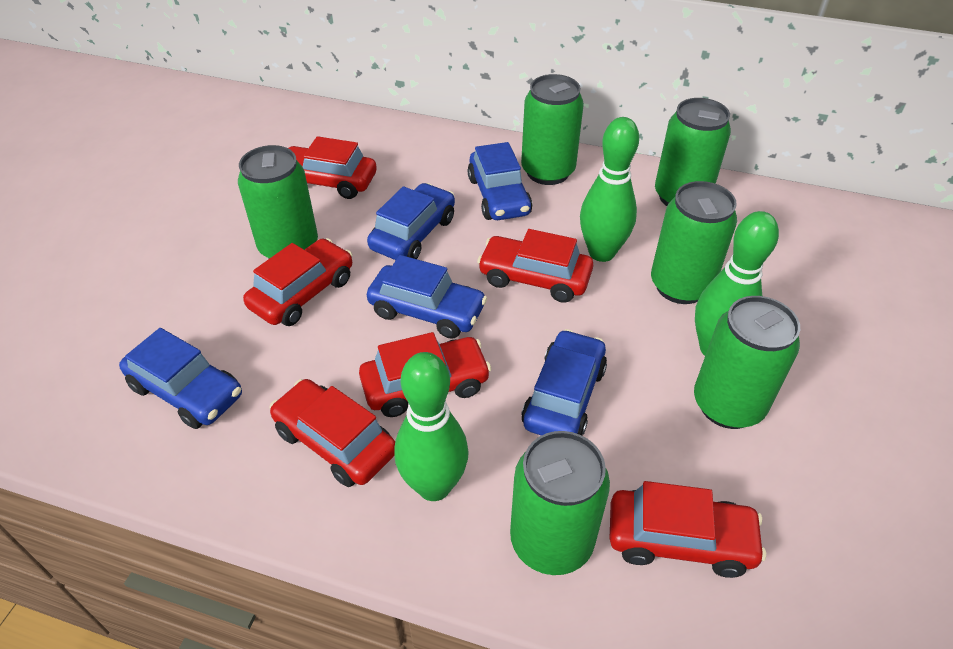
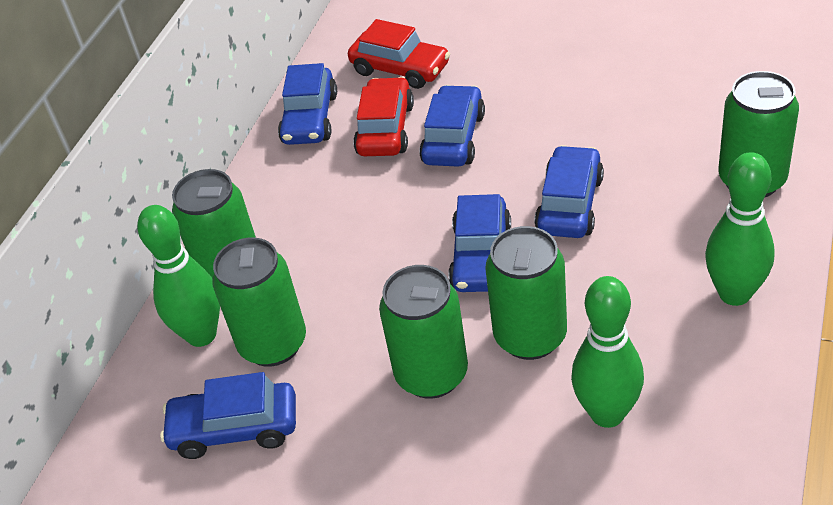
green can: 6 -> 5
red car: 6 -> 2

